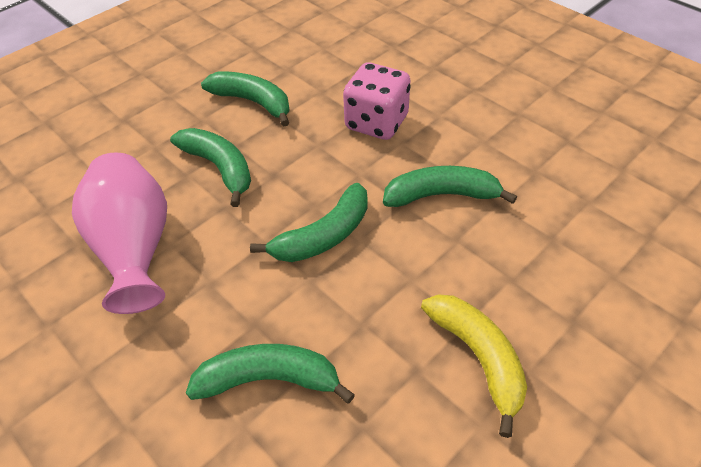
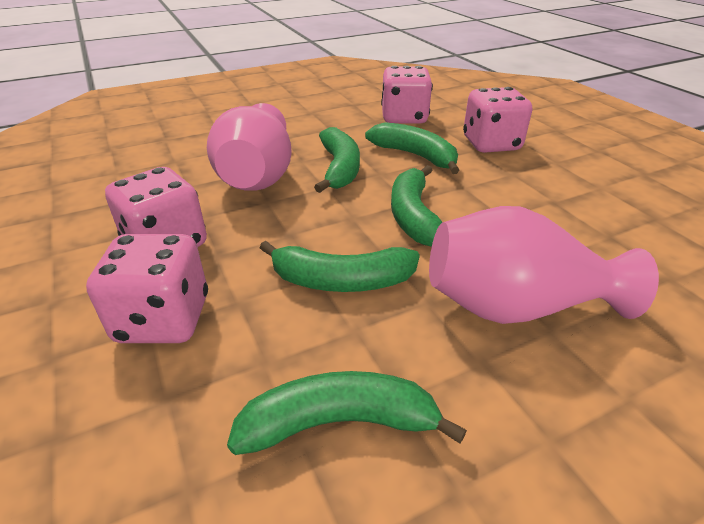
pink dice: 1 -> 4
pink vase: 1 -> 2
yellow banana: 1 -> 0

